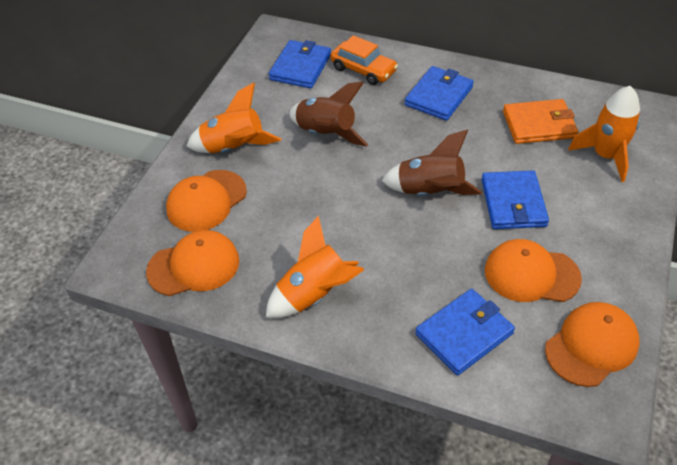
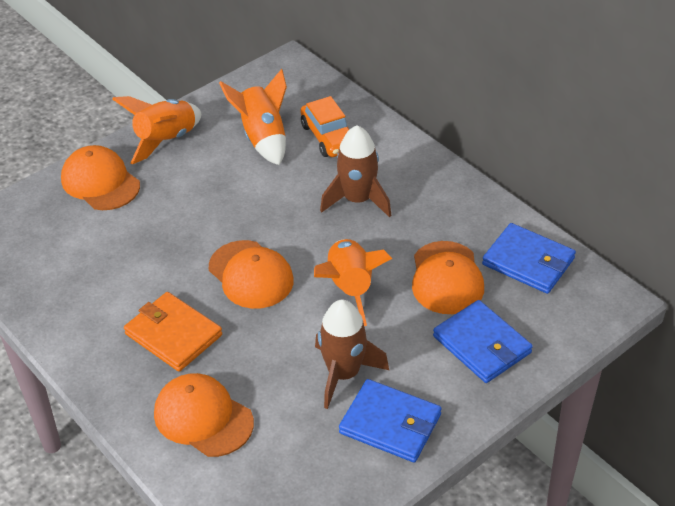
blue wallet: 4 -> 3

